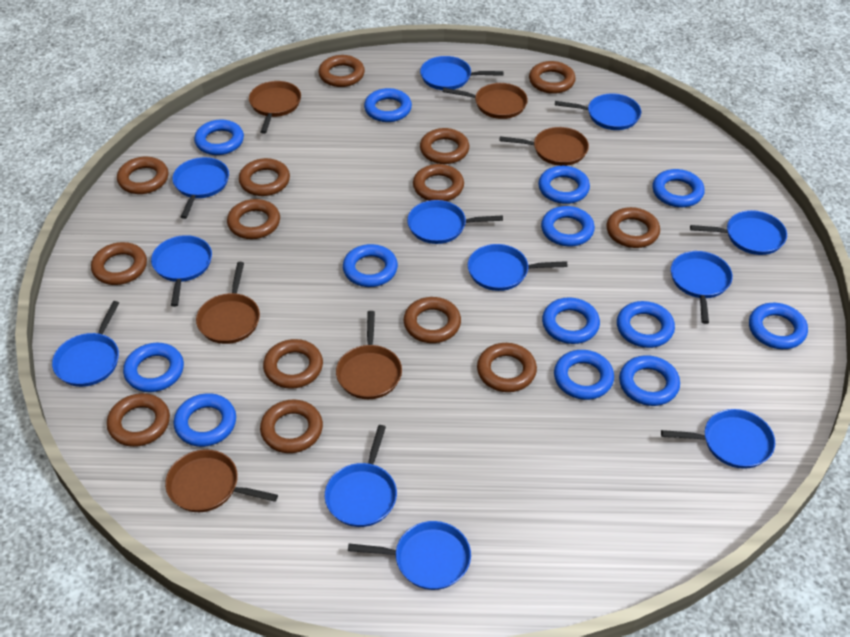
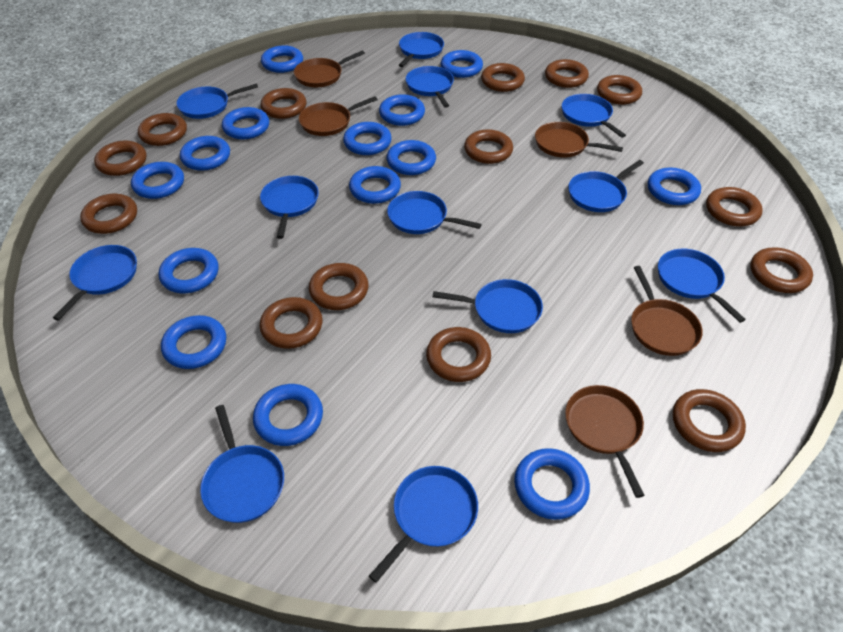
blue ring: 13 -> 14
brown pan: 6 -> 5

